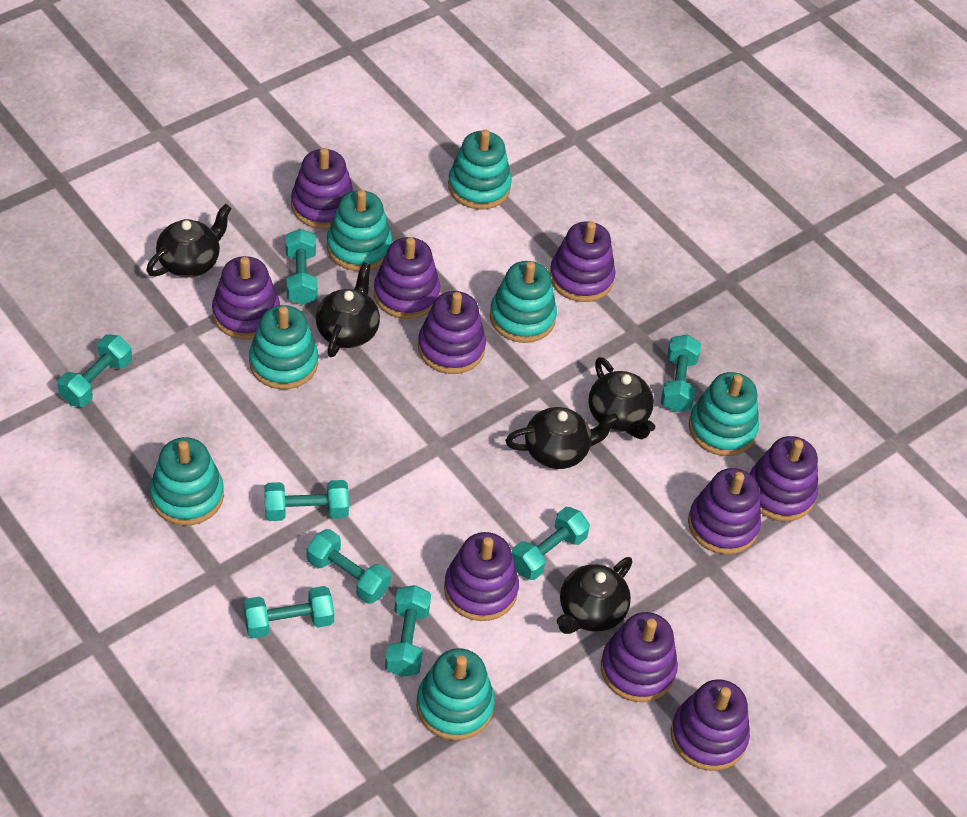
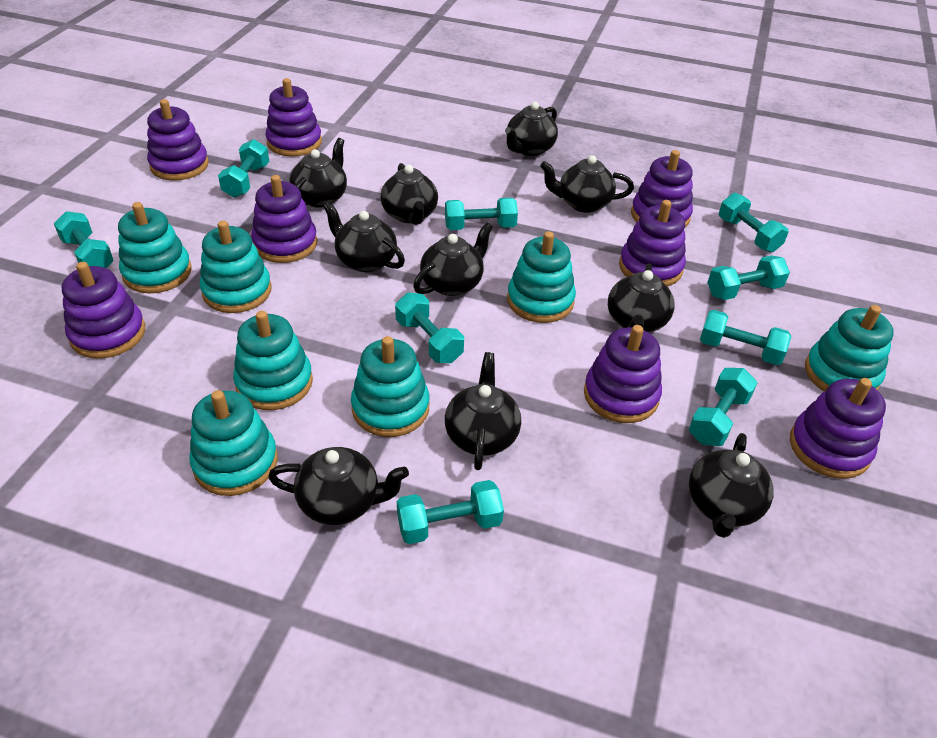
black teapot: 5 -> 10
purple stacking toy: 10 -> 8
turquoise dumbbell: 8 -> 9

